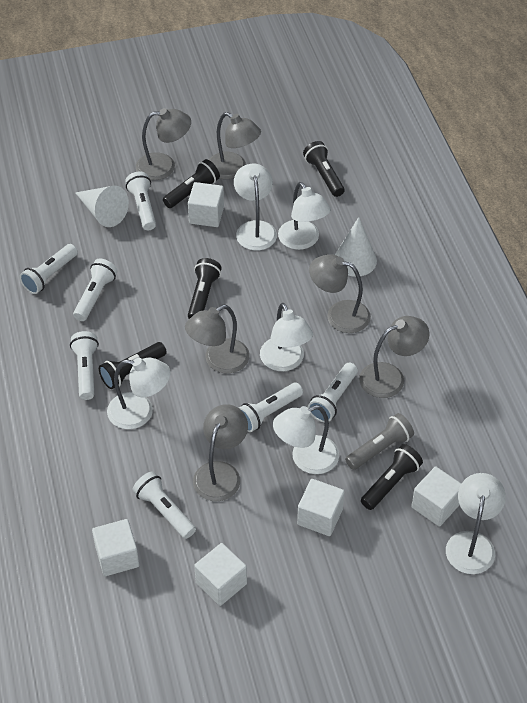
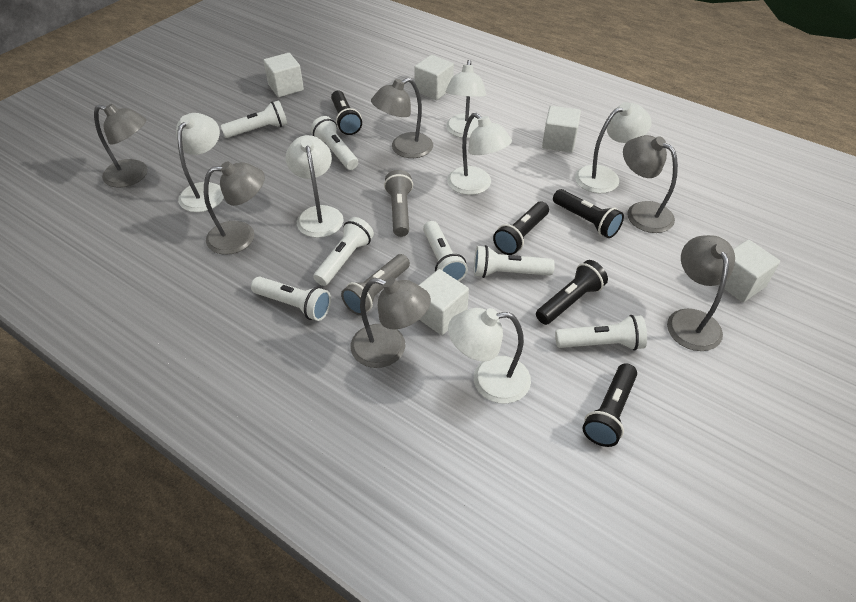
grey flashlight: 1 -> 2
white cone: 2 -> 0

